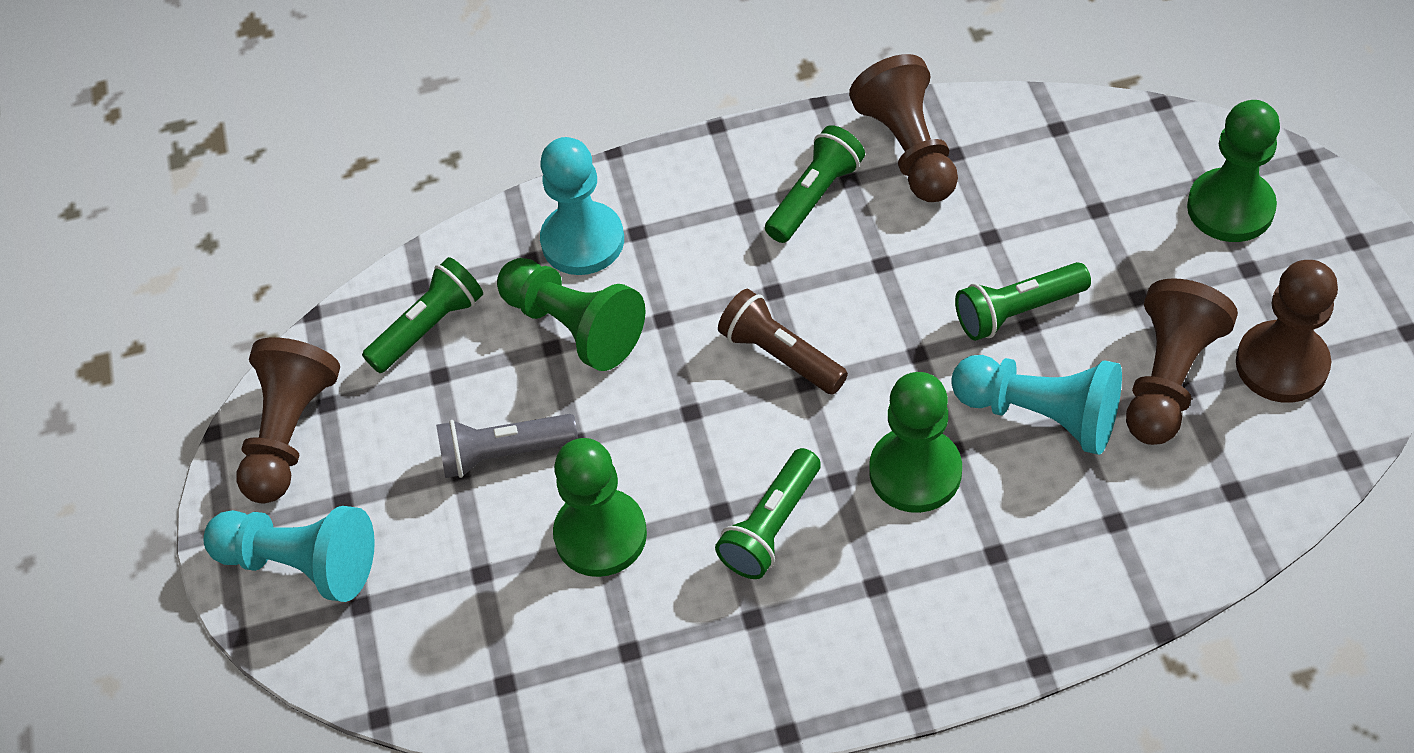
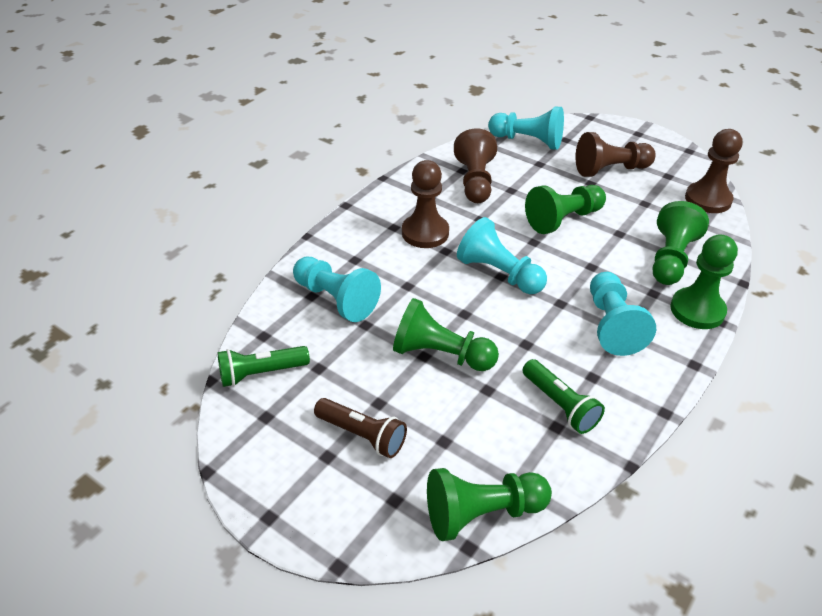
green flashlight: 4 -> 2
green pawn: 4 -> 5
grey flashlight: 1 -> 0
turquoise pawn: 3 -> 4

